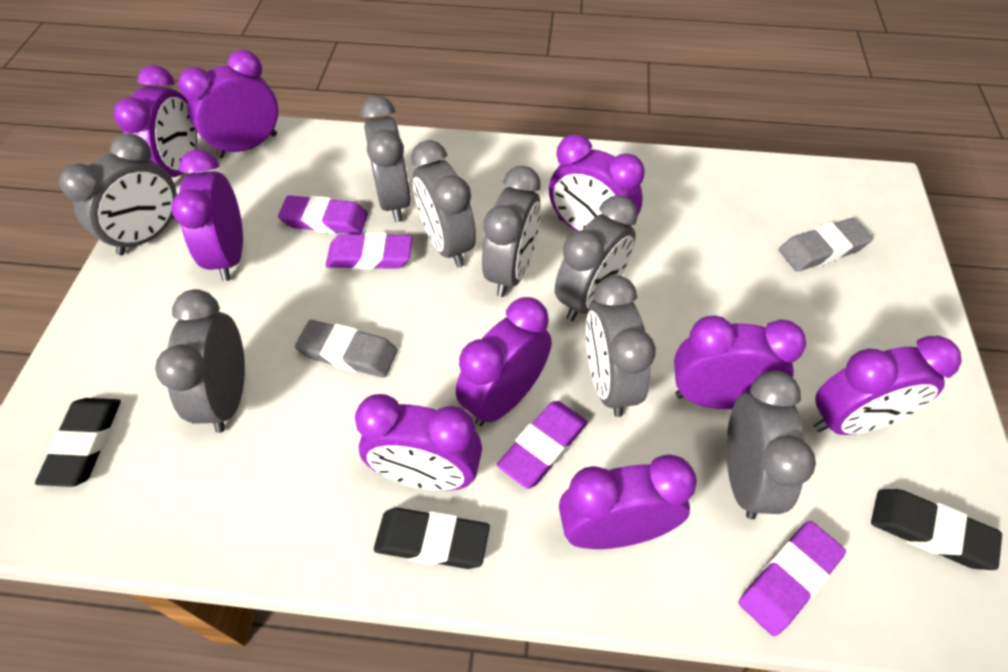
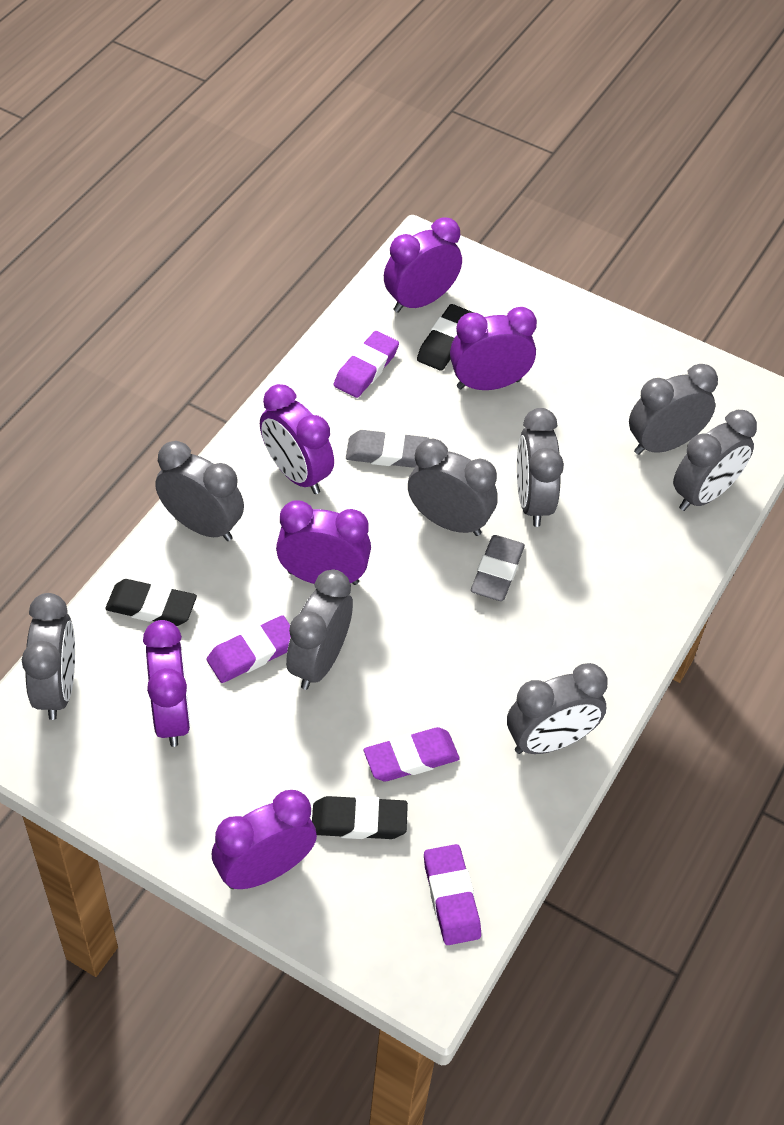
purple clock: 9 -> 6

